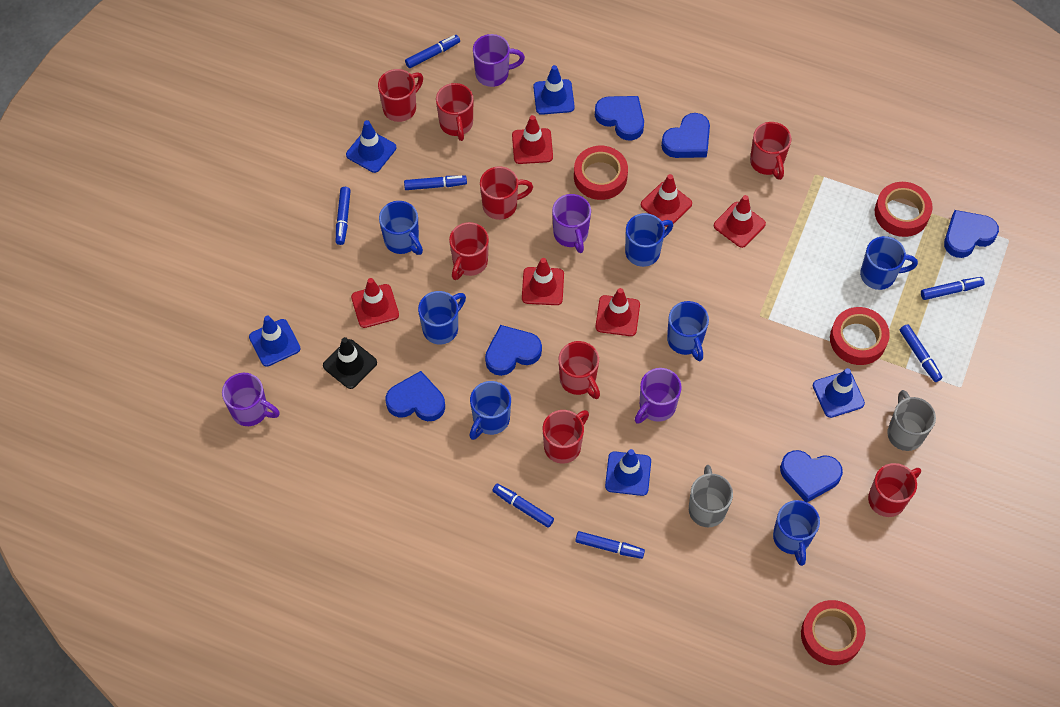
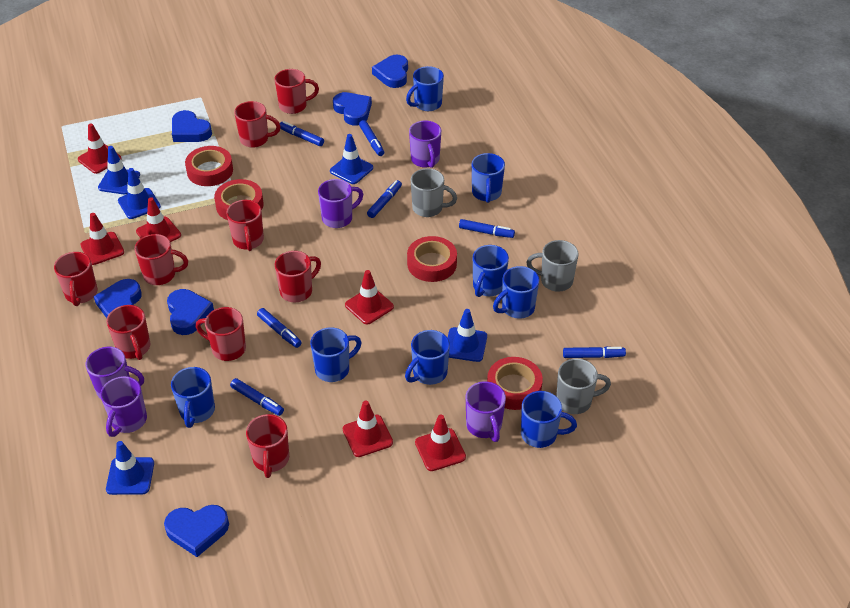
black traffic cone: 1 -> 0
blue mug: 7 -> 8
grey mug: 2 -> 3
purple mug: 4 -> 5
red mug: 8 -> 9

